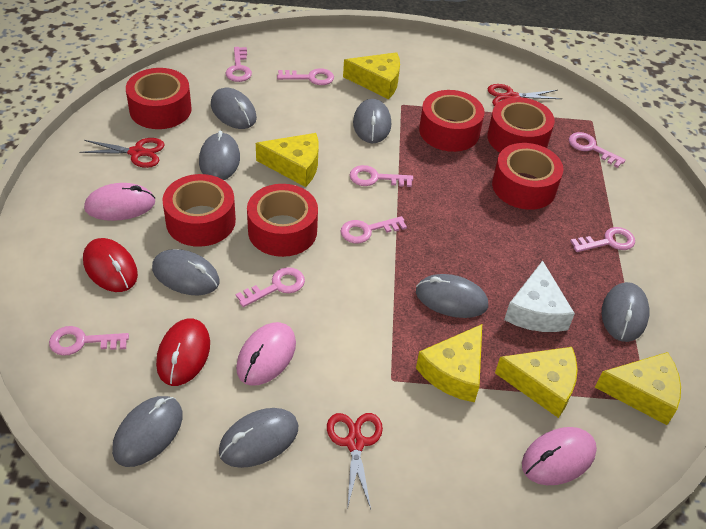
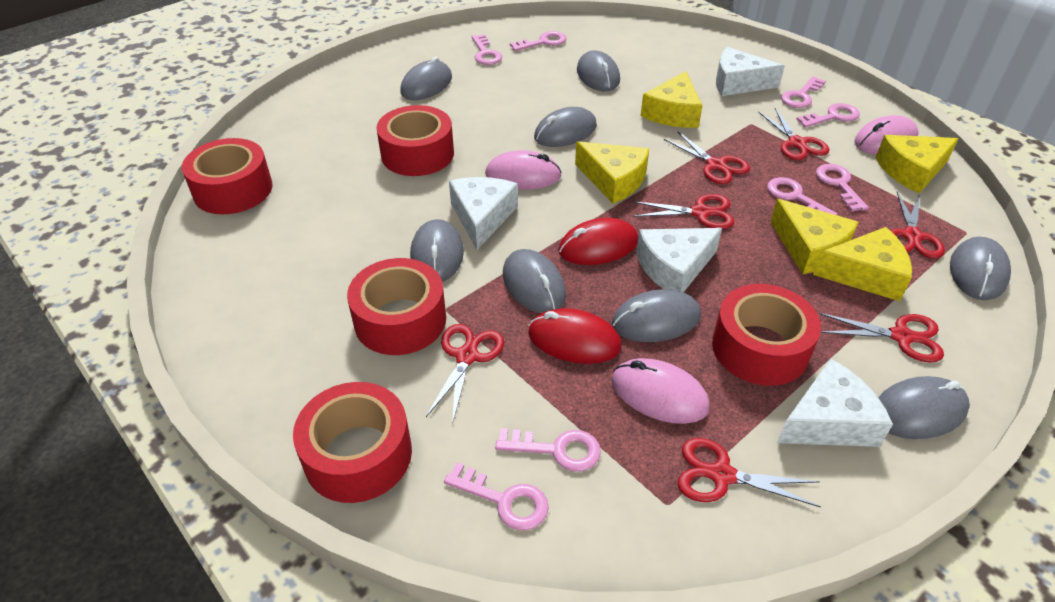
red scissors: 3 -> 7
red tape: 6 -> 5
white cheese: 1 -> 4

